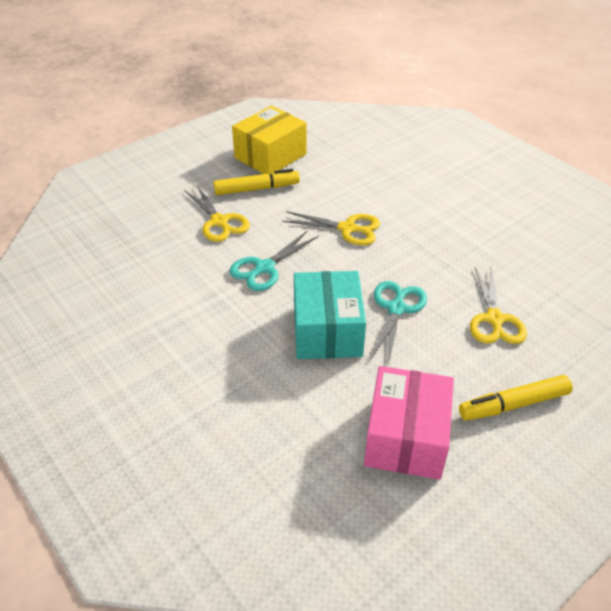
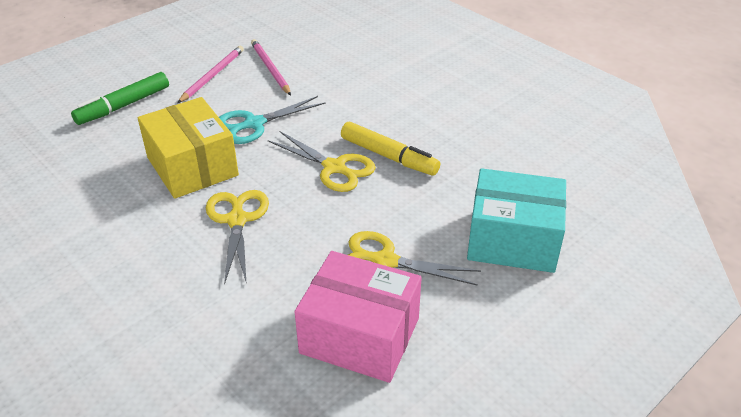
green marker: 0 -> 1
pink pencil: 0 -> 2
turquoise scissors: 2 -> 1
yellow marker: 2 -> 1

